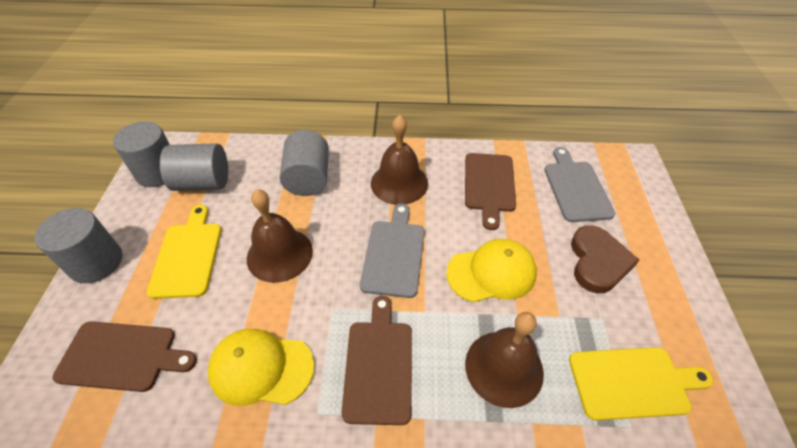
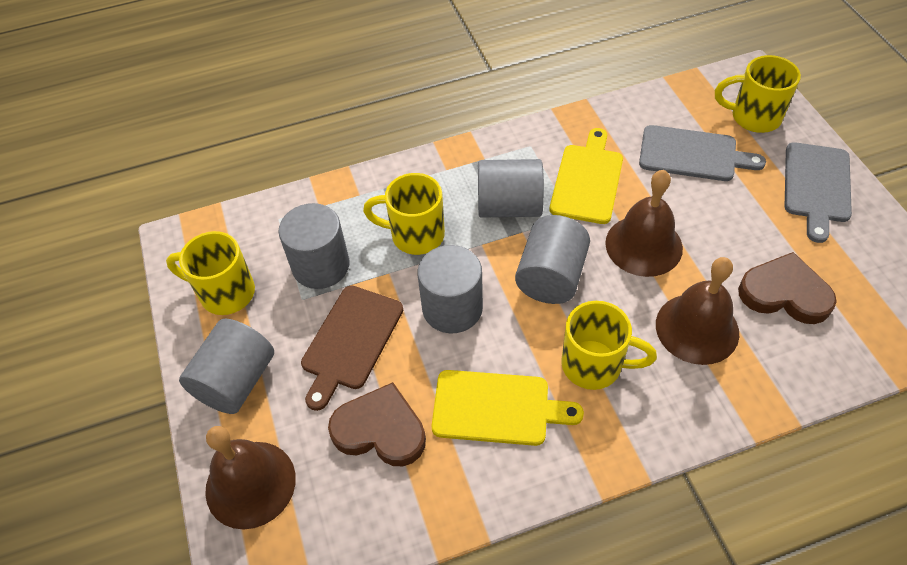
brown cutting board: 3 -> 1
brown heart: 1 -> 2
grey cylinder: 4 -> 5
yellow cap: 2 -> 0
yellow mug: 0 -> 4

